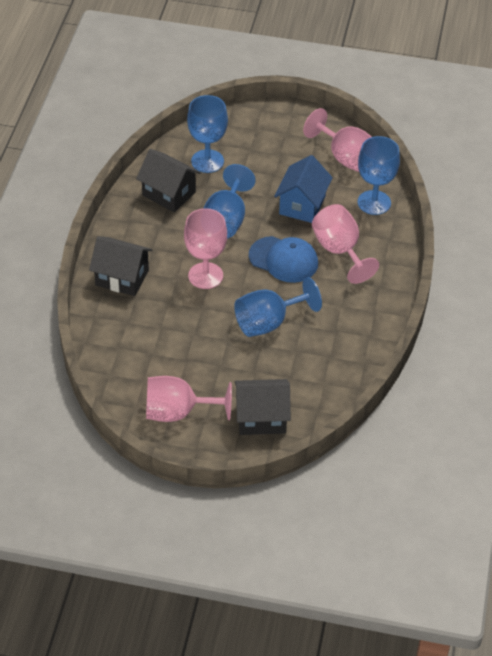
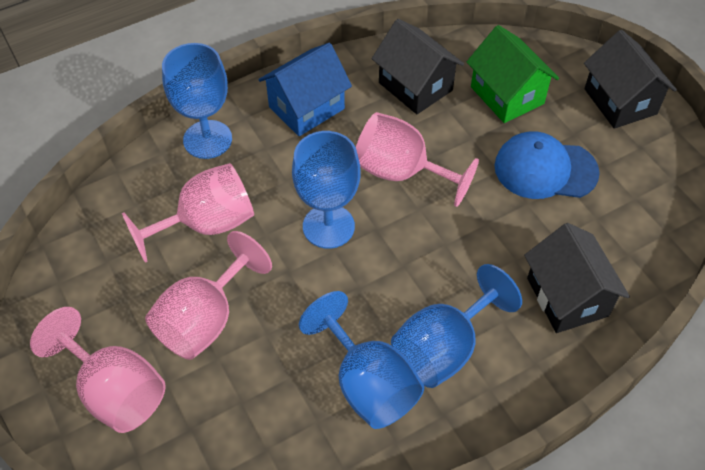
green house: 0 -> 1

